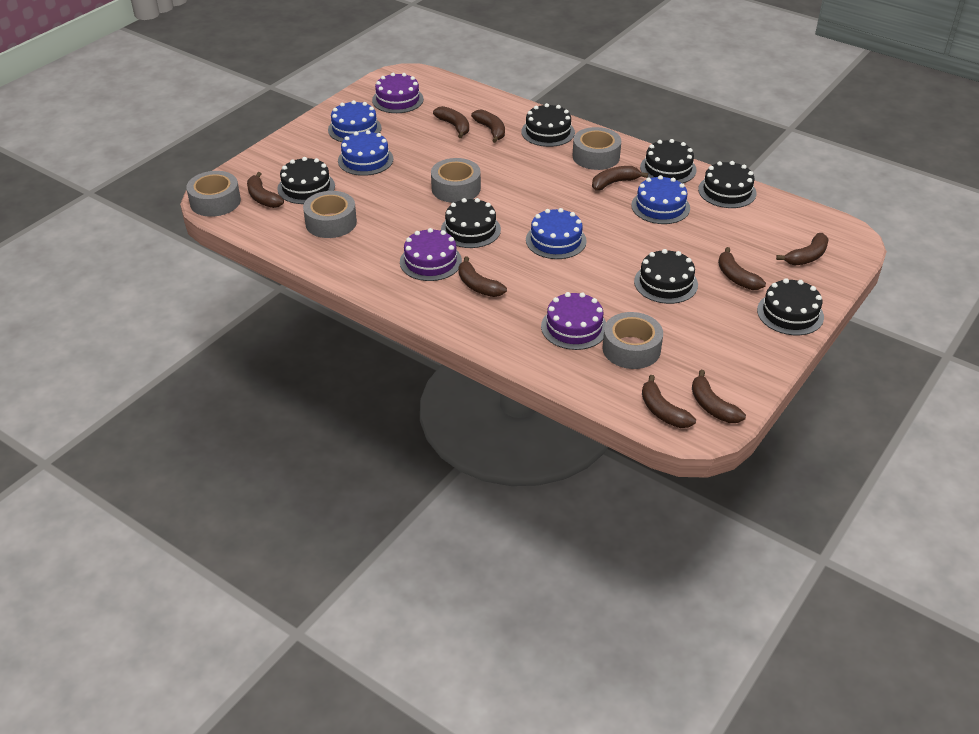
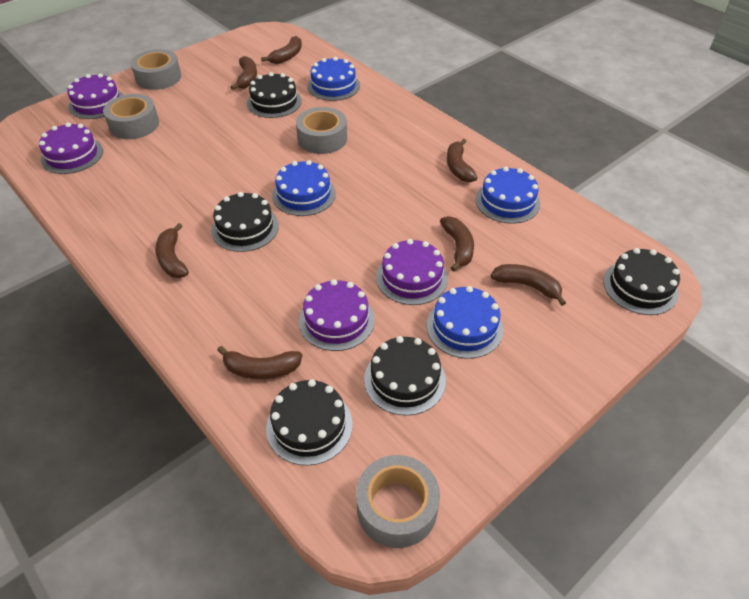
black cake: 7 -> 5
brown banana: 9 -> 7
grey tape: 5 -> 4
purple cake: 3 -> 4

